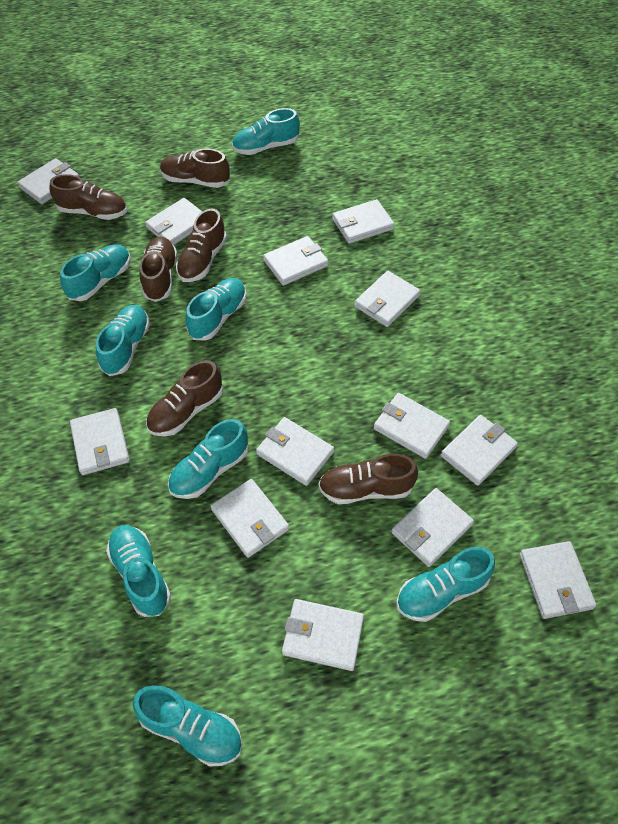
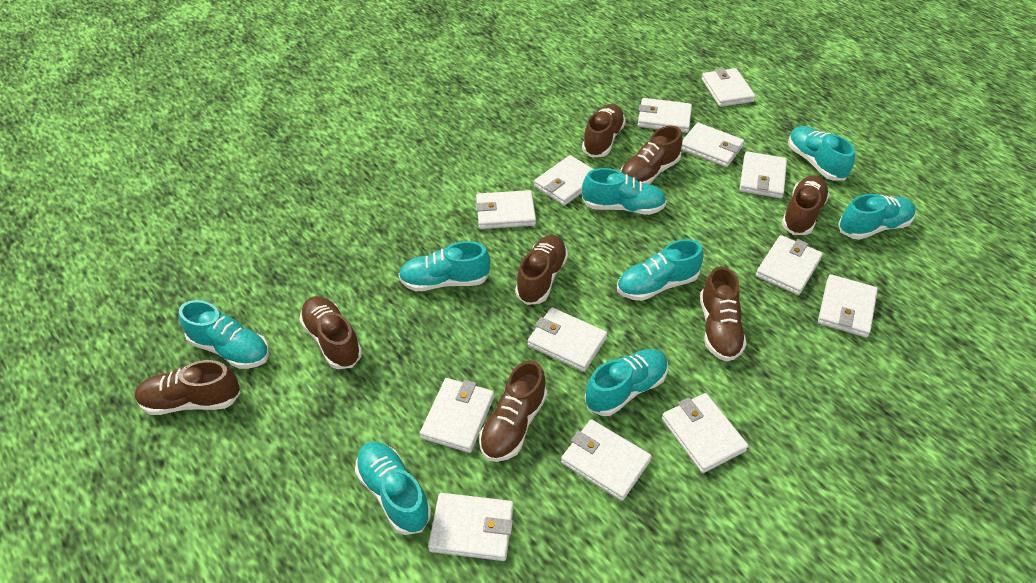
brown shoe: 6 -> 8

